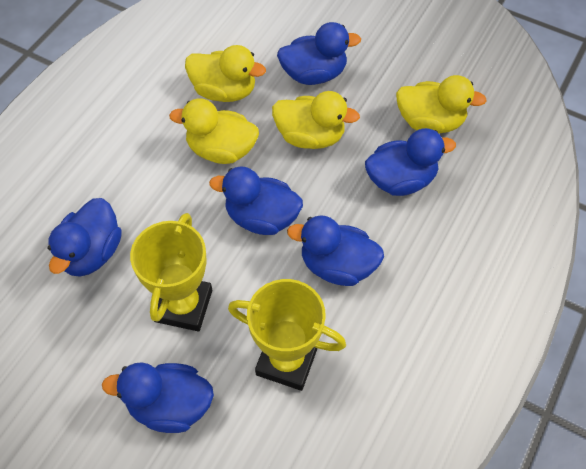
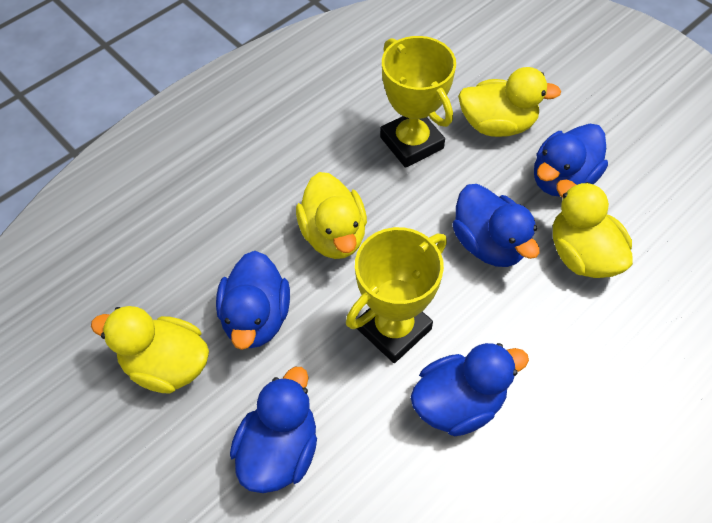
blue duck: 6 -> 5

